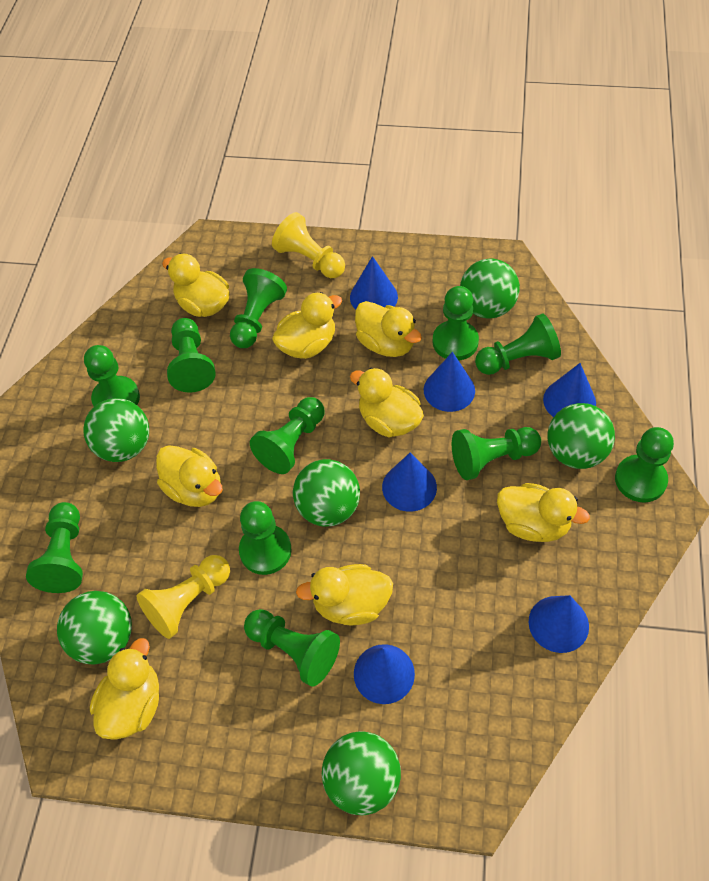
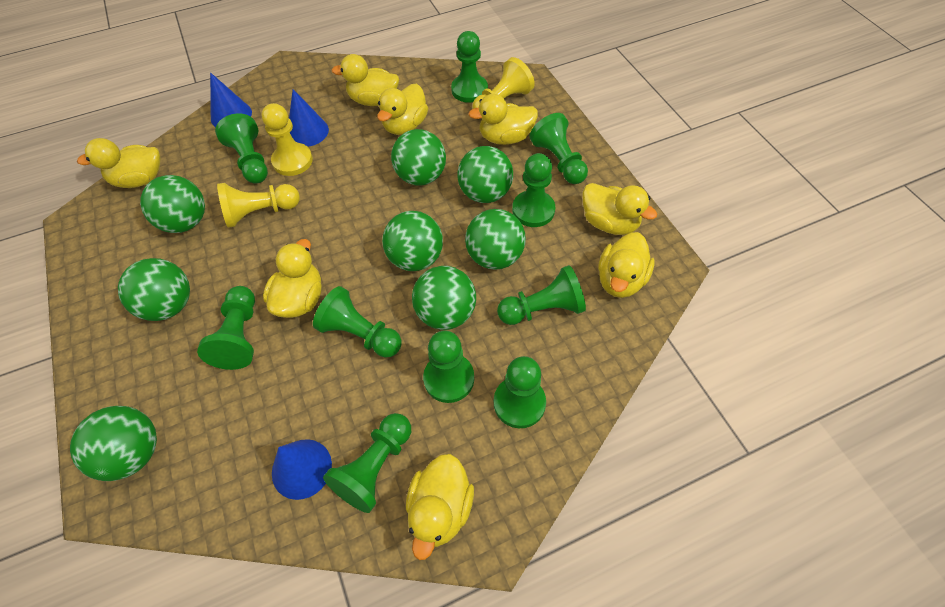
blue cone: 6 -> 3
green ball: 6 -> 8
green pawn: 11 -> 10
yellow pawn: 2 -> 3

